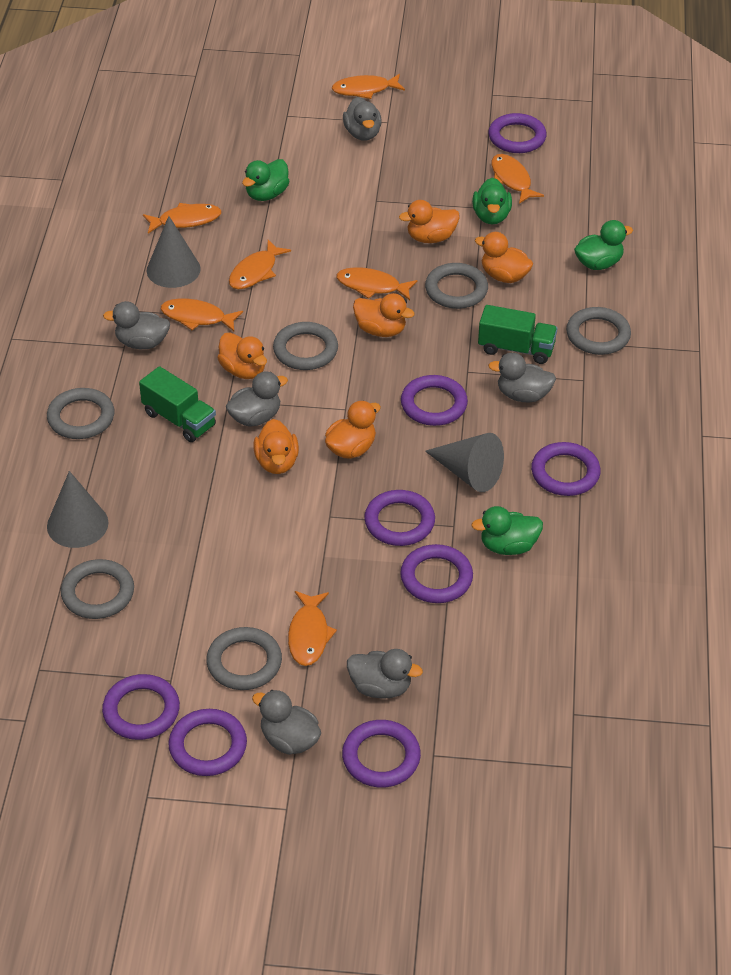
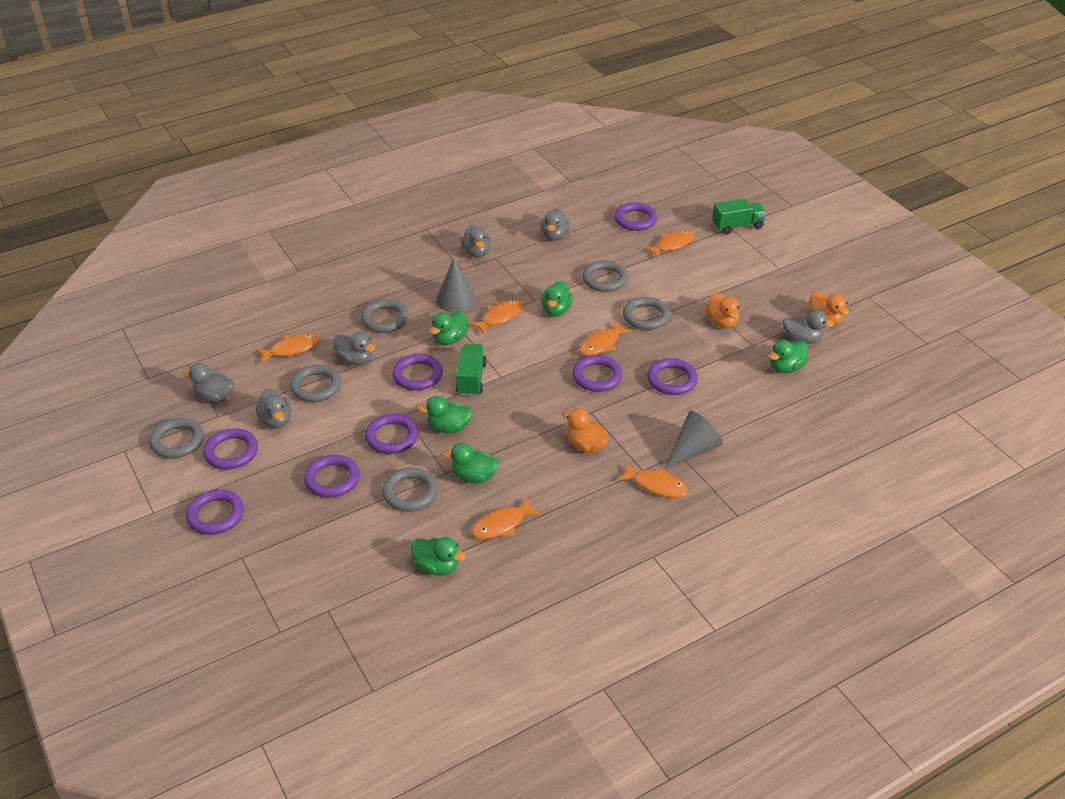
green duck: 4 -> 6
grey cone: 3 -> 2
orange duck: 6 -> 3
orange fish: 7 -> 6

